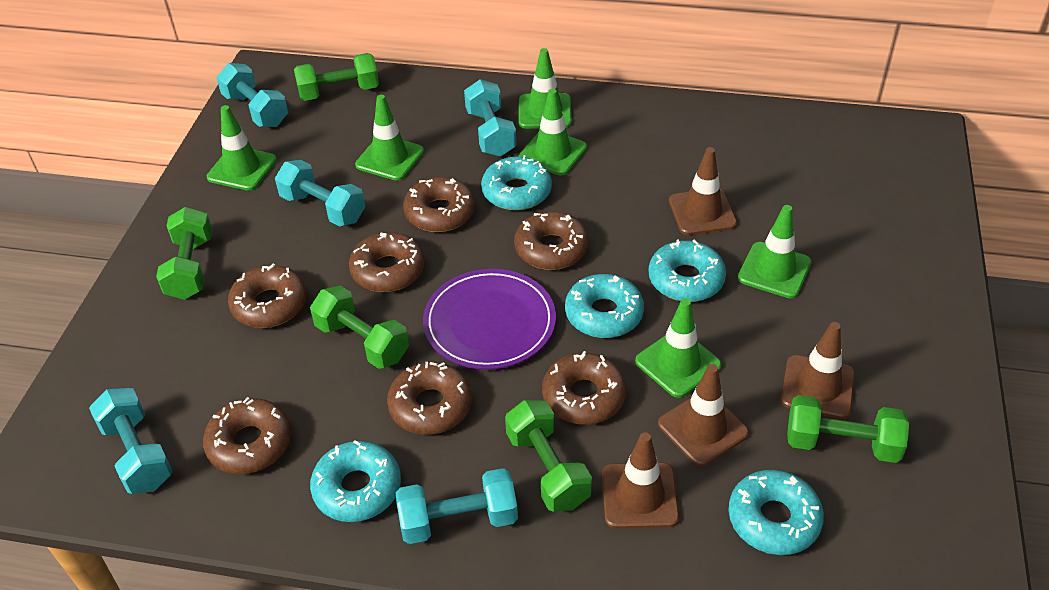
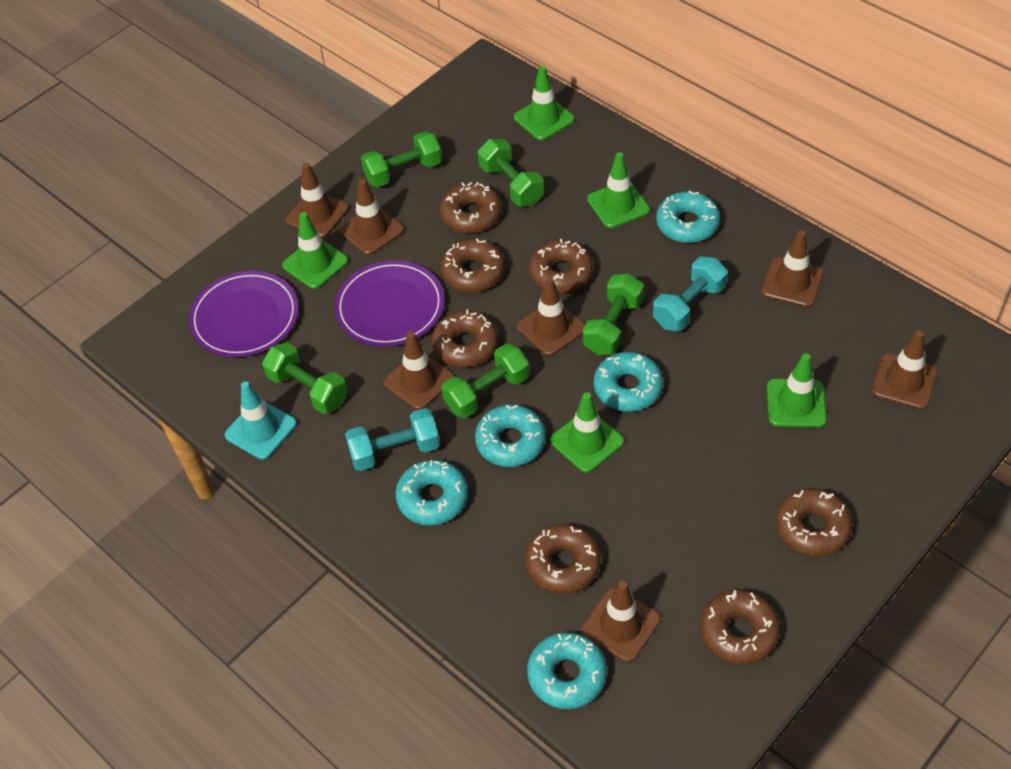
brown traffic cone: 4 -> 7
green traffic cone: 6 -> 5
purple plate: 1 -> 2
turquoise dumbbell: 5 -> 2
turquoise traffic cone: 0 -> 1

